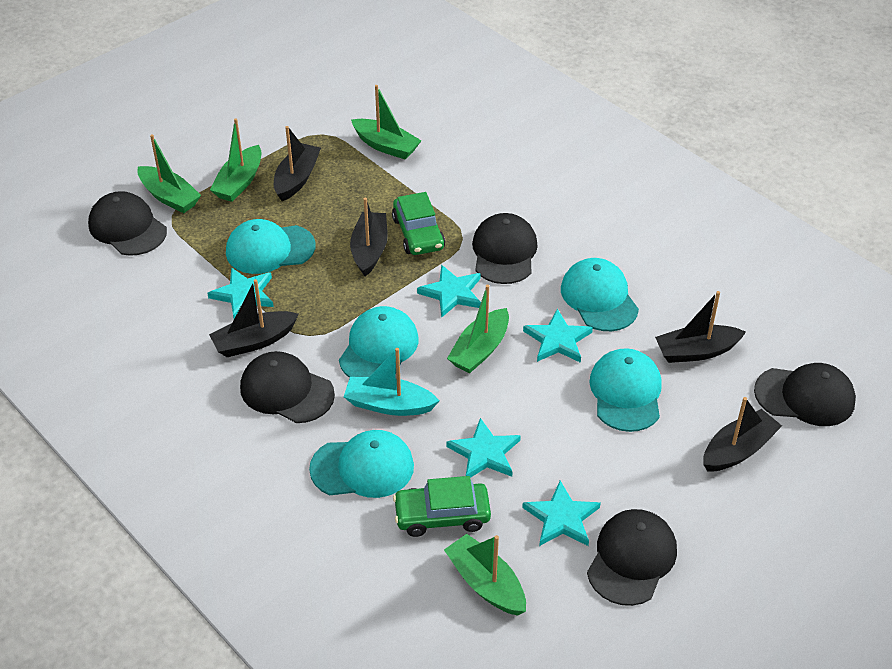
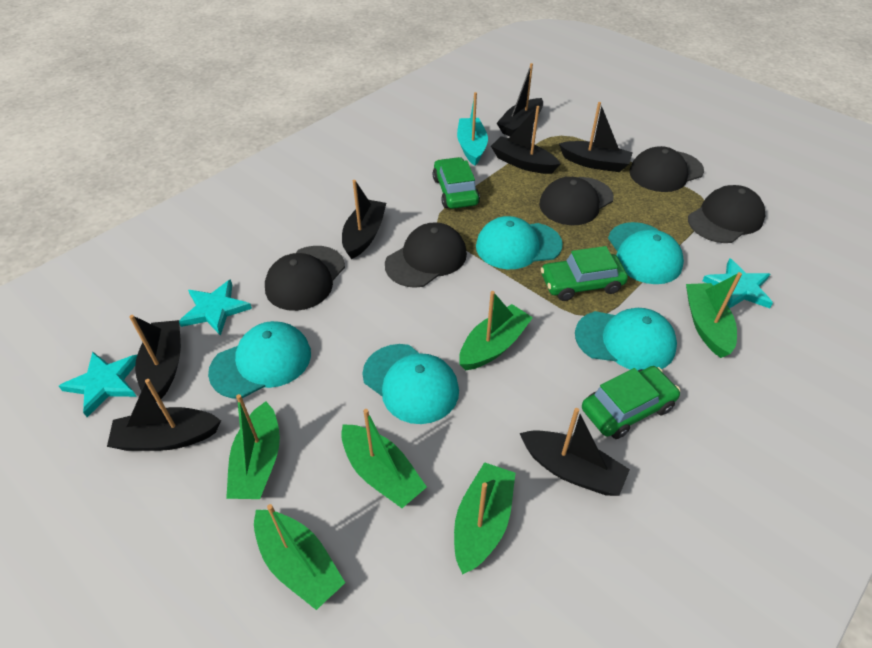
black boat: 5 -> 7
green boat: 5 -> 6
green car: 2 -> 3
turquoise star: 5 -> 3

